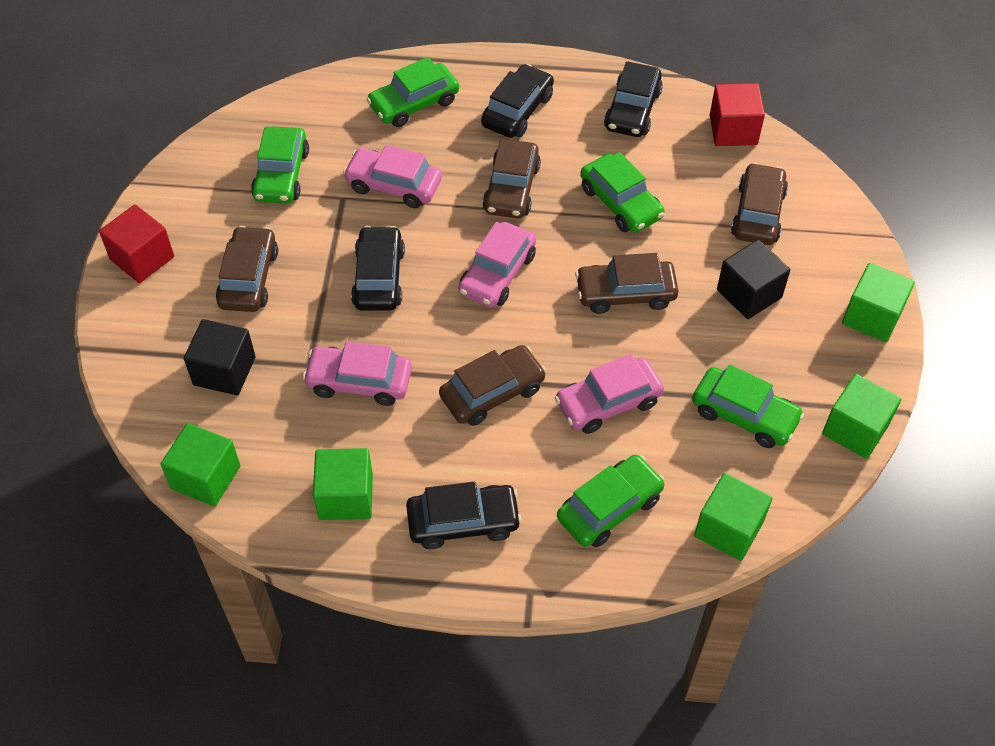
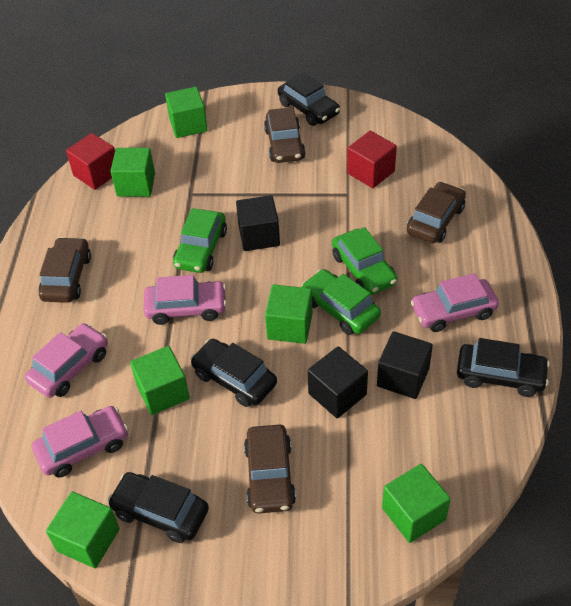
black cube: 2 -> 3
brown car: 5 -> 4
green car: 5 -> 3
green cube: 5 -> 6

